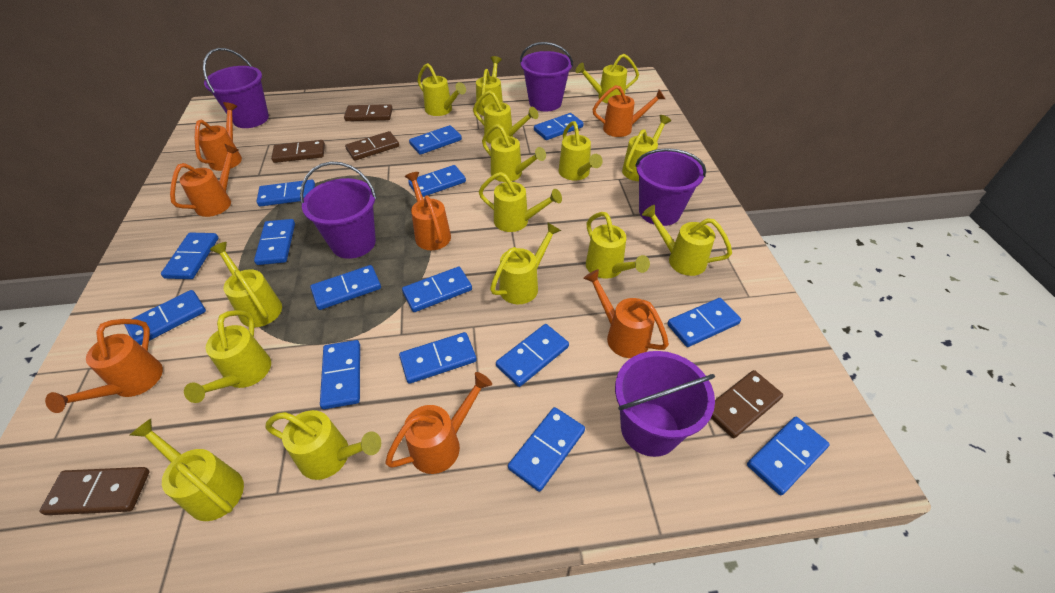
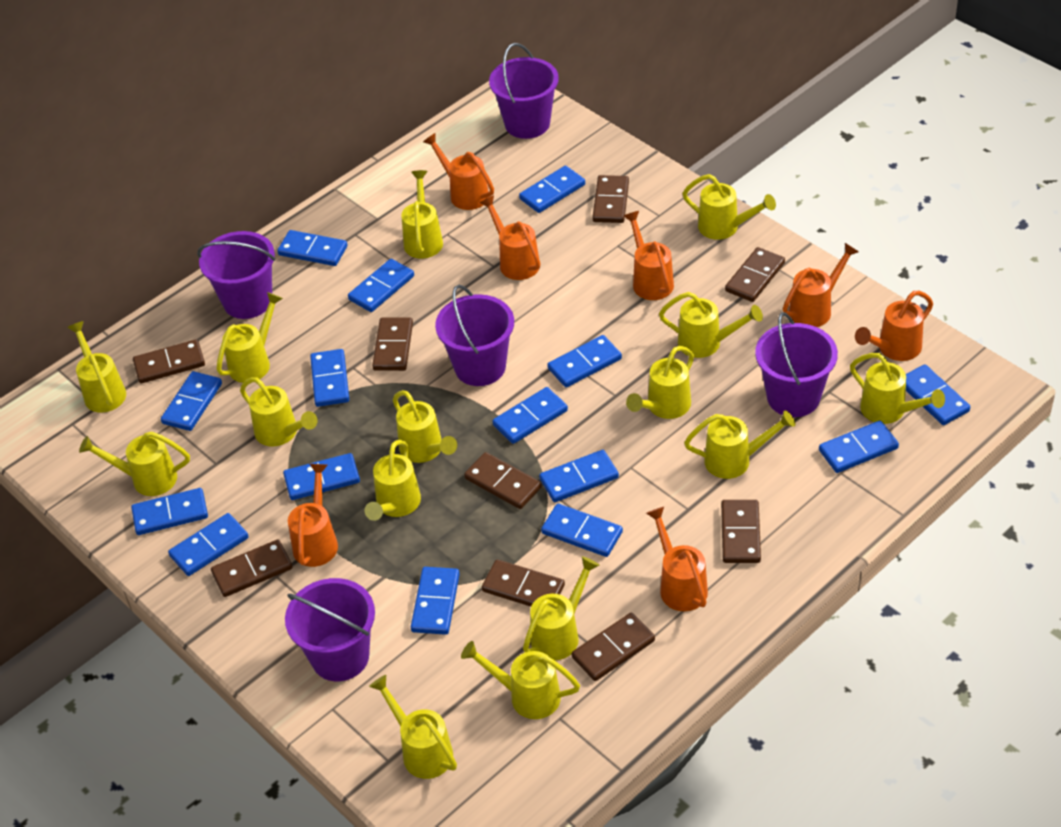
brown domino: 5 -> 9

